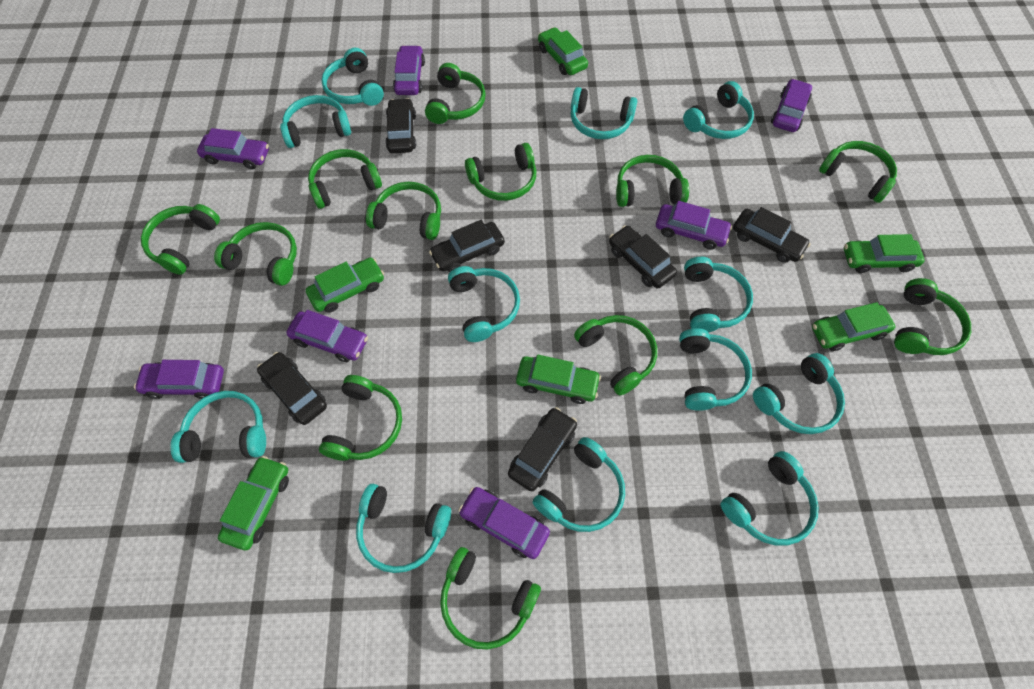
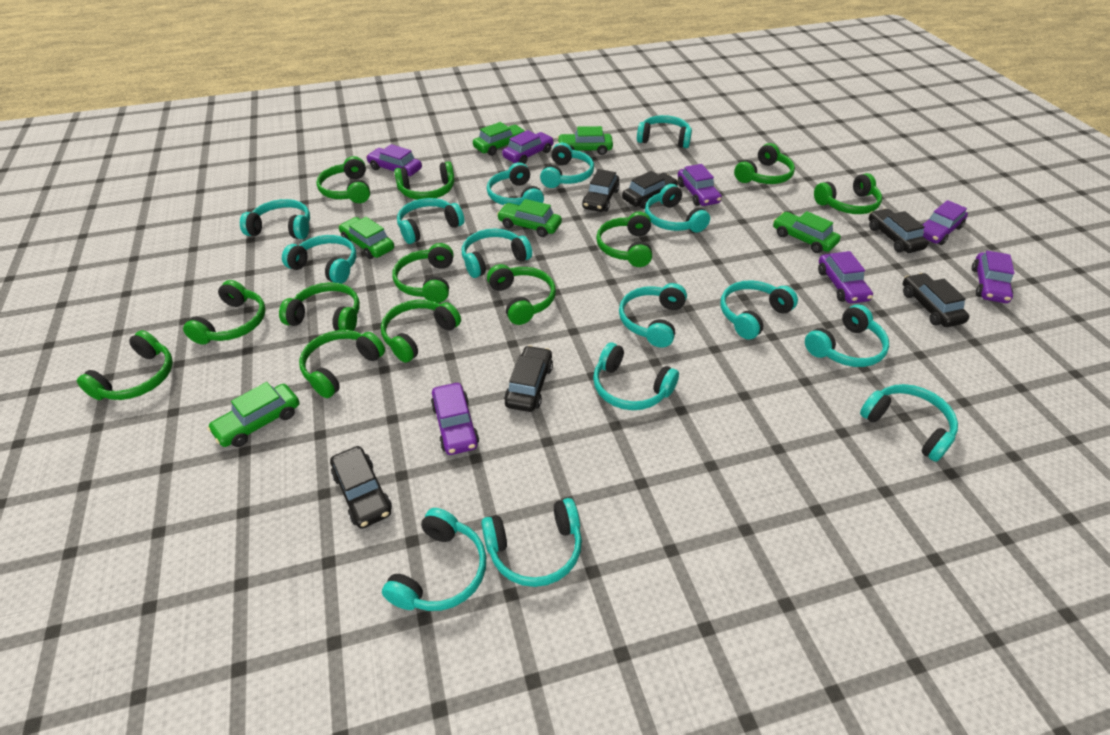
turquoise headphones: 12 -> 15

